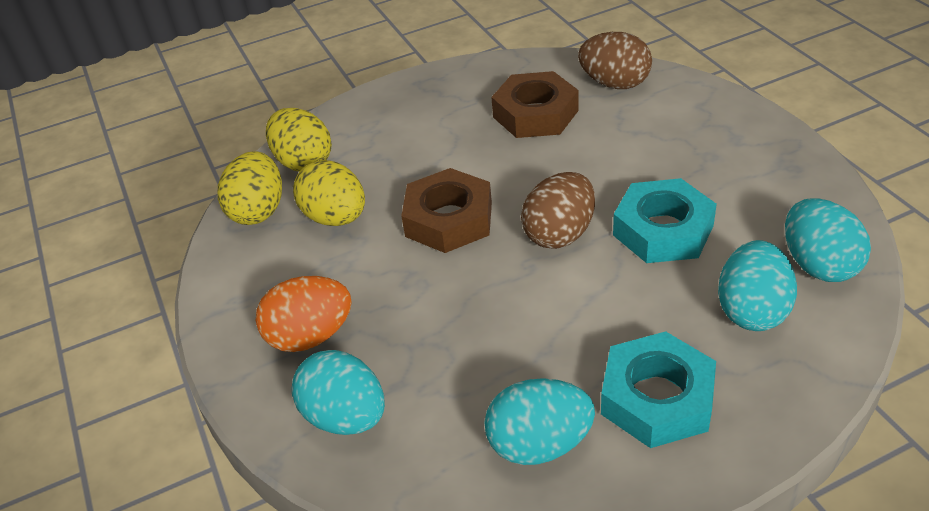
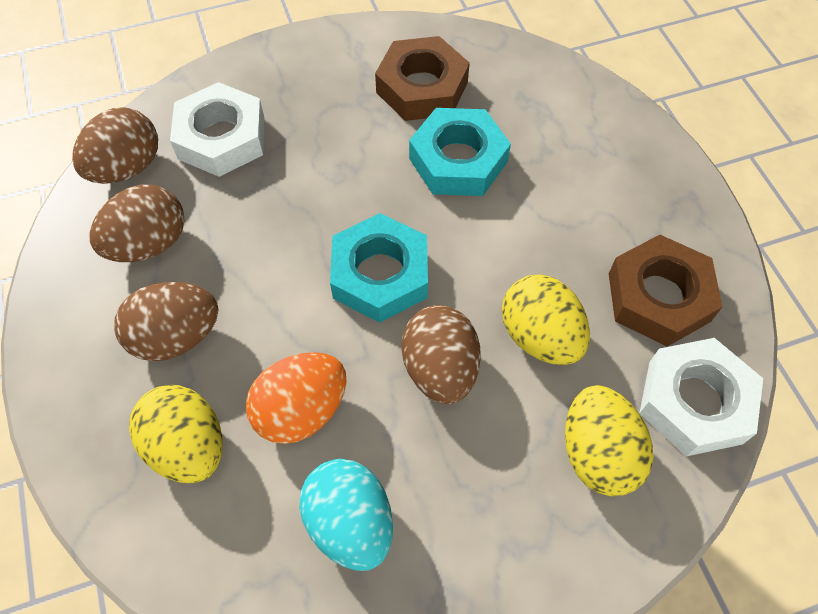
brown egg: 2 -> 4
turquoise egg: 4 -> 1
white nut: 0 -> 2

